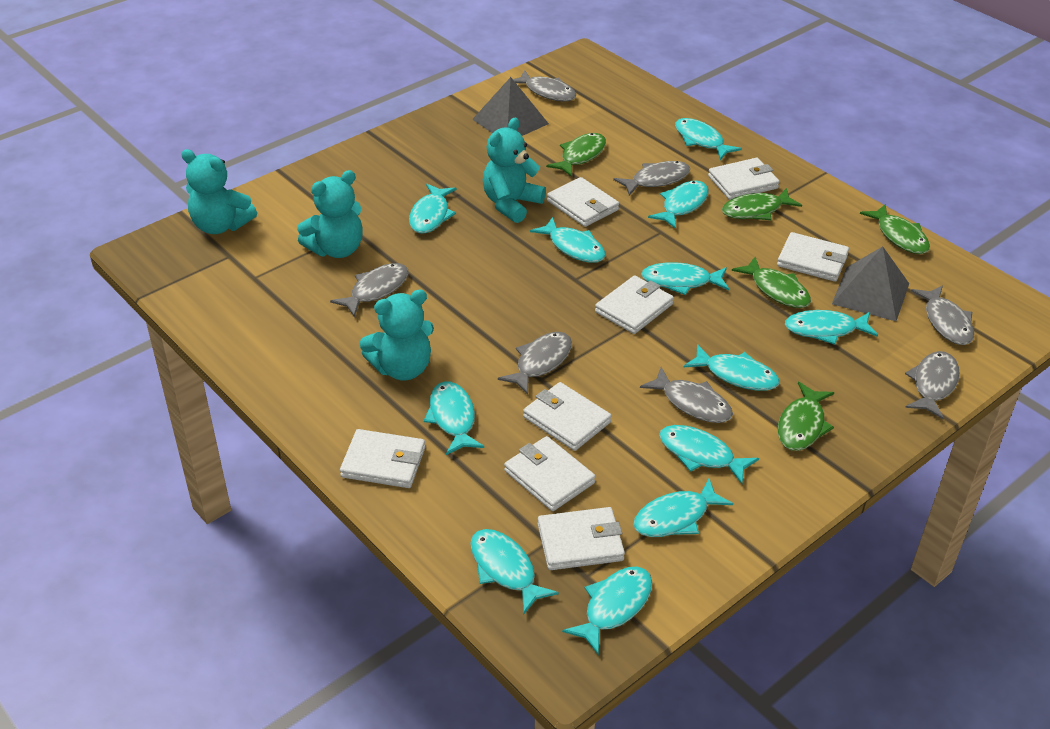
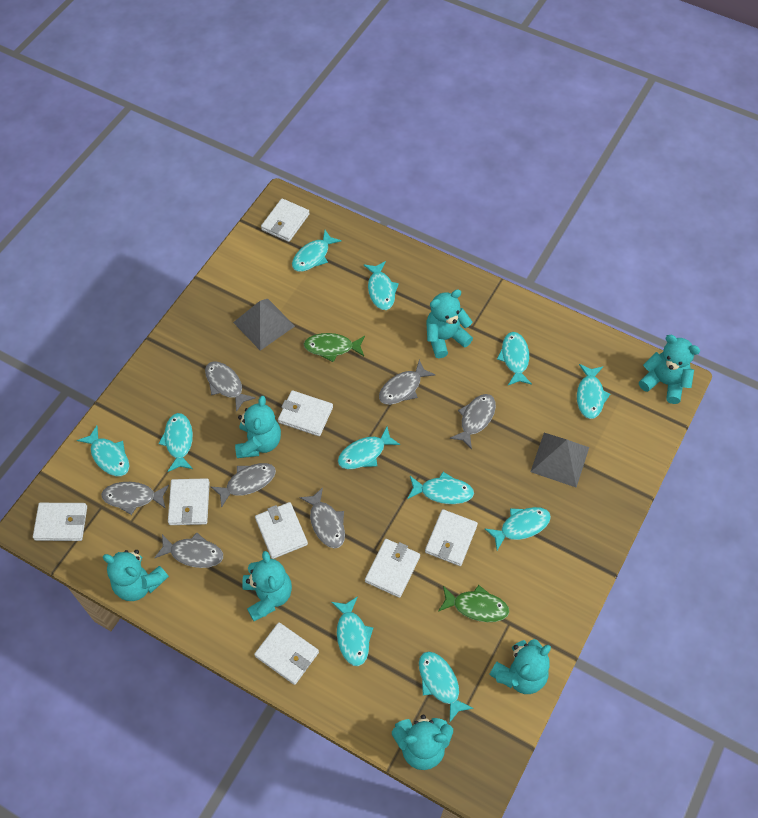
green fish: 5 -> 2
turquoise fish: 12 -> 11
turquoise teddy bear: 4 -> 7

